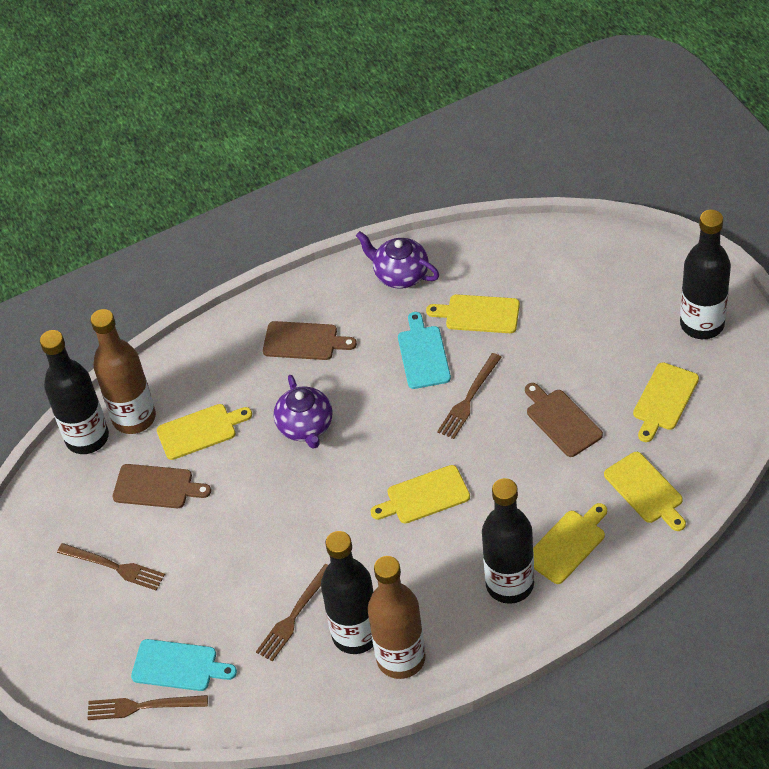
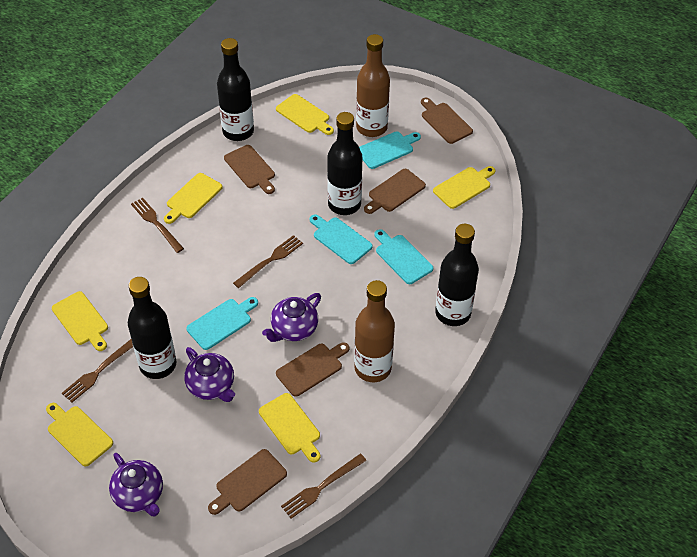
brown cutting board: 3 -> 5
purple teapot: 2 -> 3
turquoise cutting board: 2 -> 4

